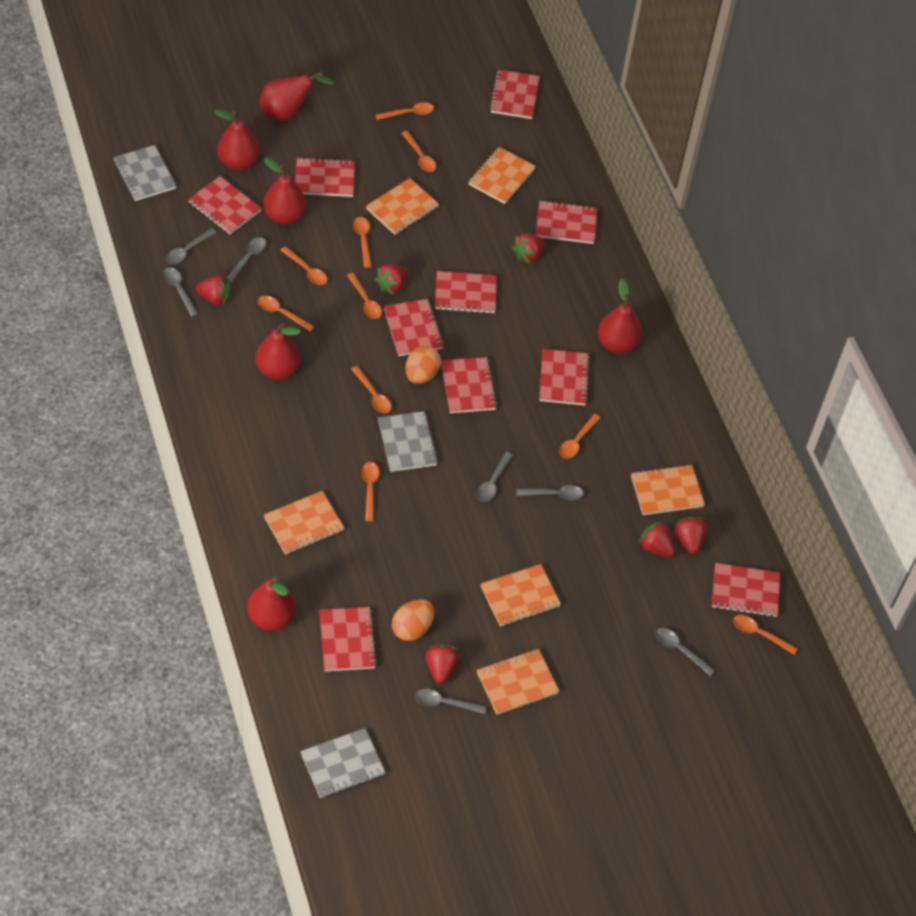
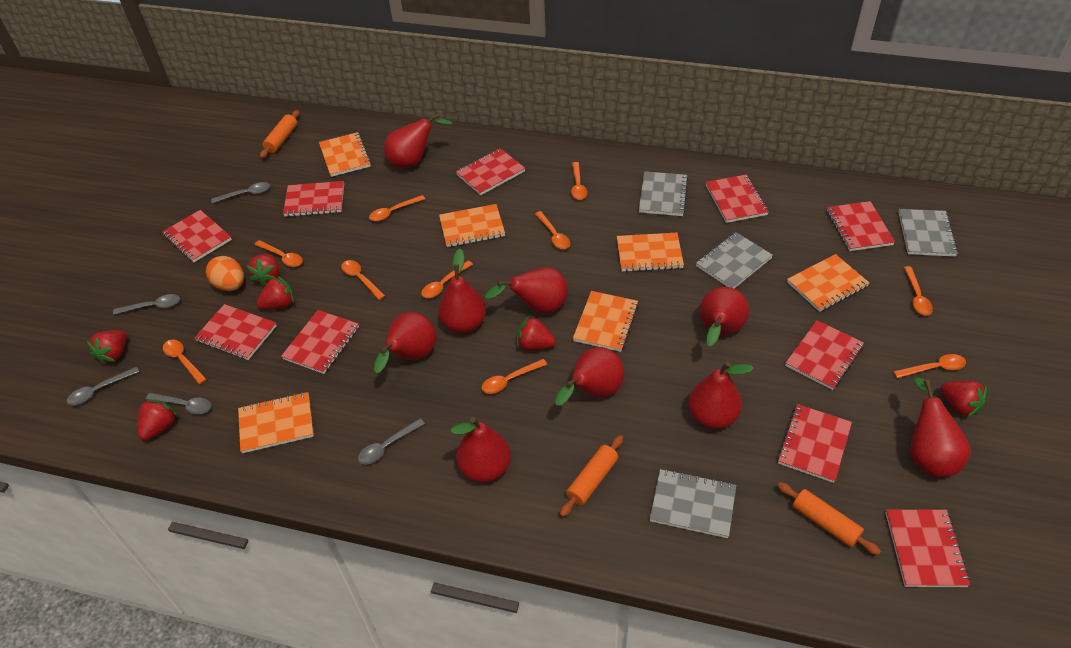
grey notebook: 3 -> 4
grey spoon: 7 -> 5
orange egg: 2 -> 1
orange rolling pin: 0 -> 3
red pear: 6 -> 9

